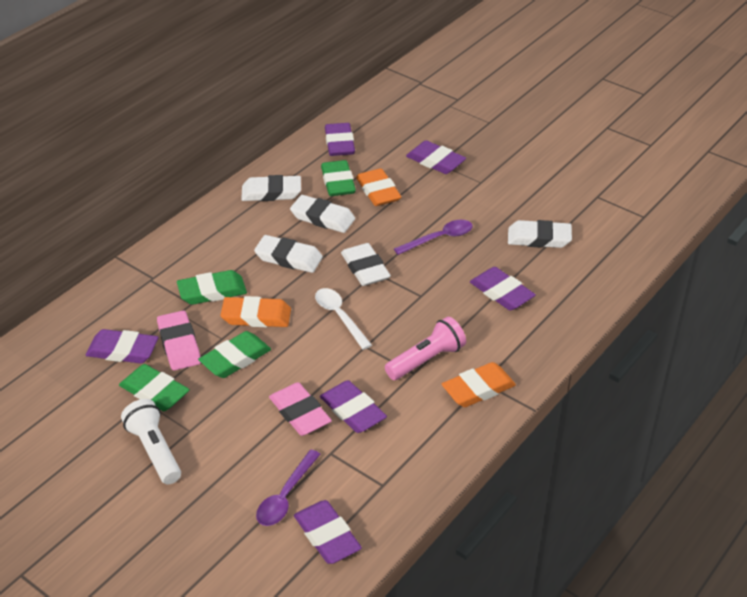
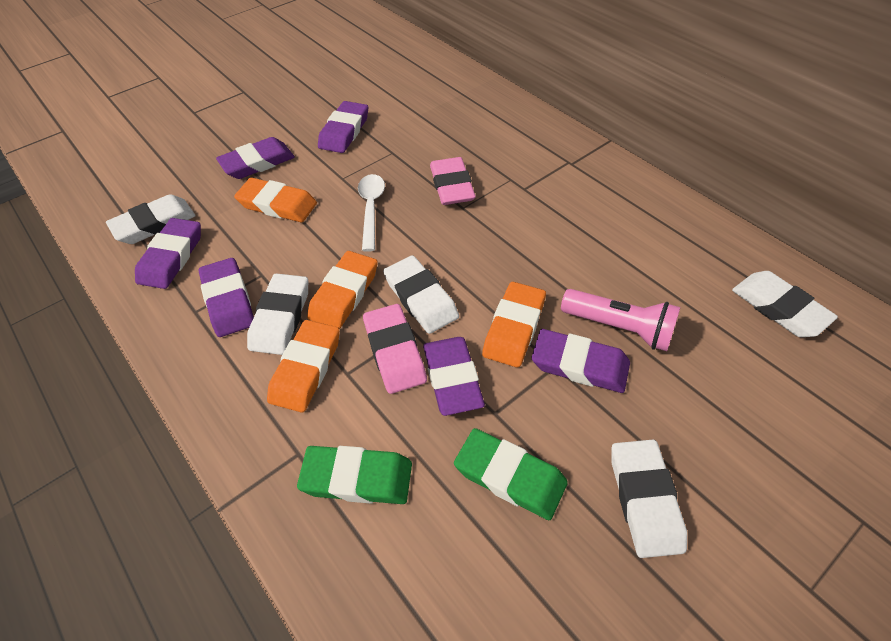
green eraser: 4 -> 2
orange eraser: 3 -> 4
purple spoon: 2 -> 0
white flashlight: 1 -> 0

